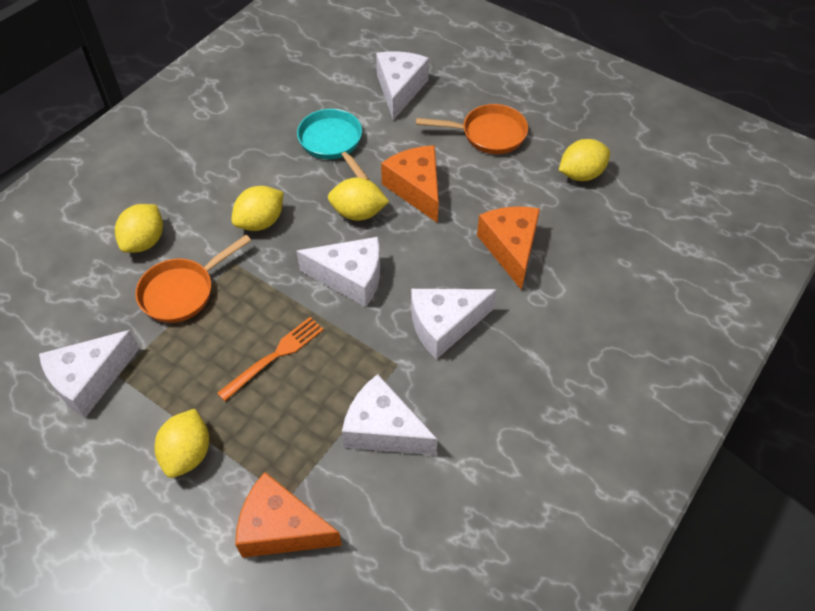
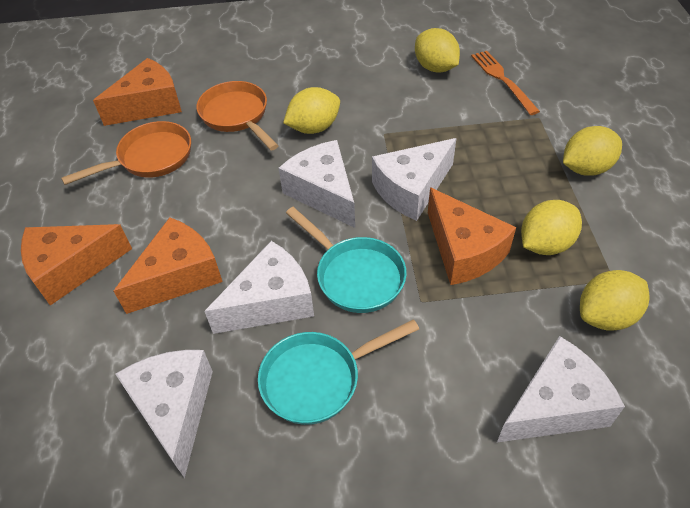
orange cheese: 3 -> 4
turquoise pan: 1 -> 2

